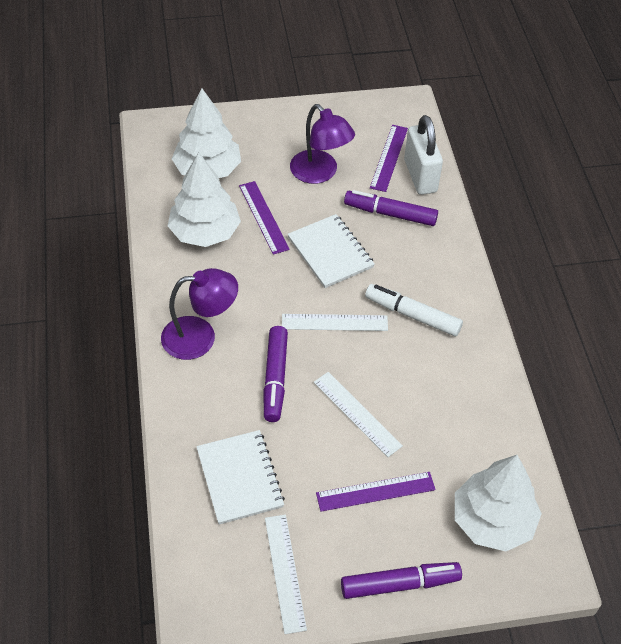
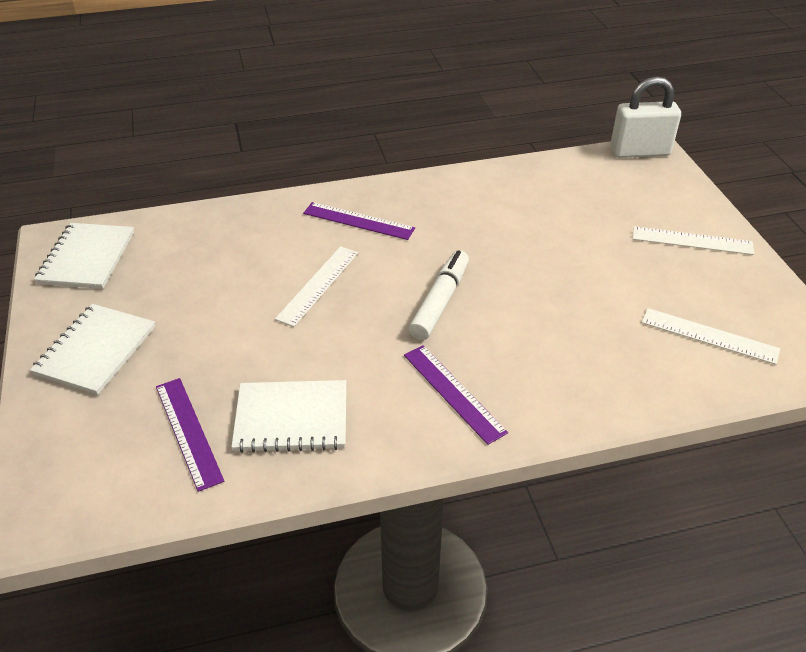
purple lamp: 2 -> 0
purple marker: 3 -> 0
white notebook: 2 -> 3
white tree: 3 -> 0

